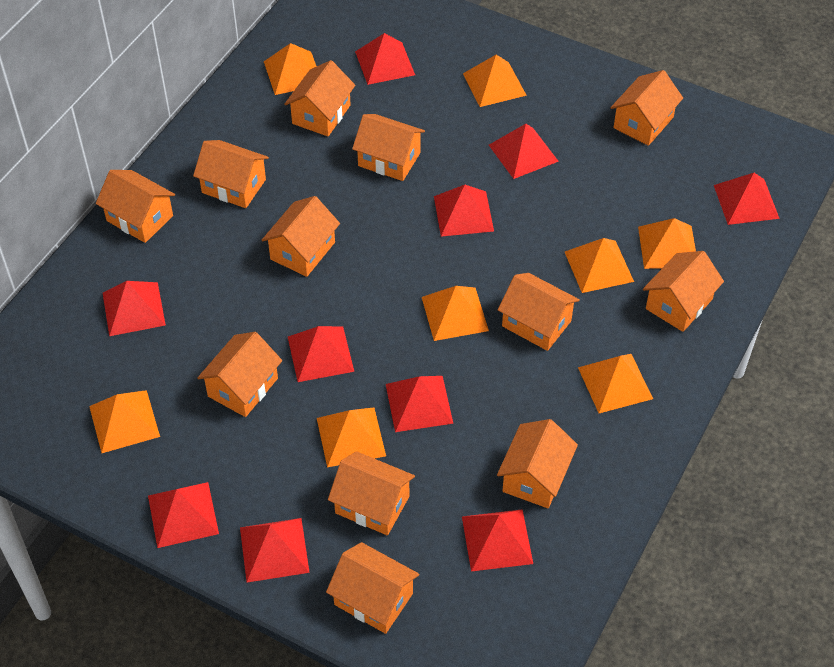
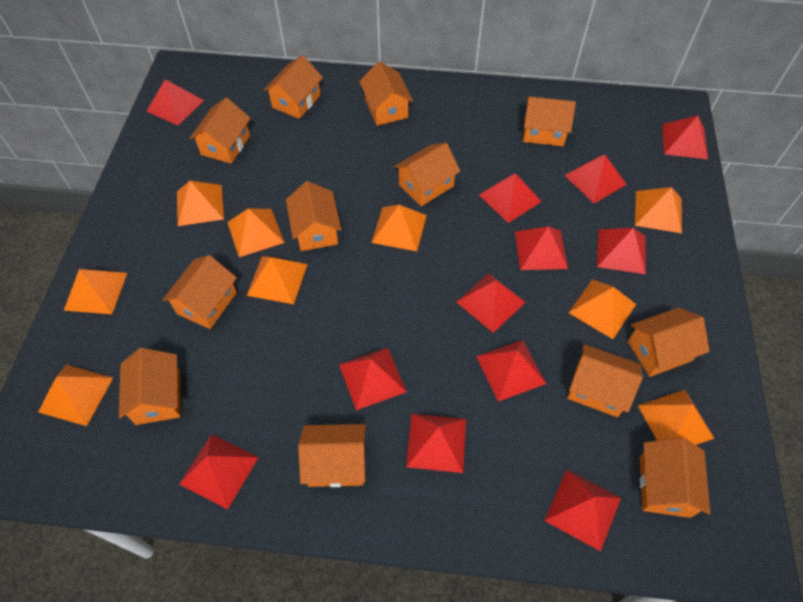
orange pyramid: 8 -> 9
red pyramid: 10 -> 12

